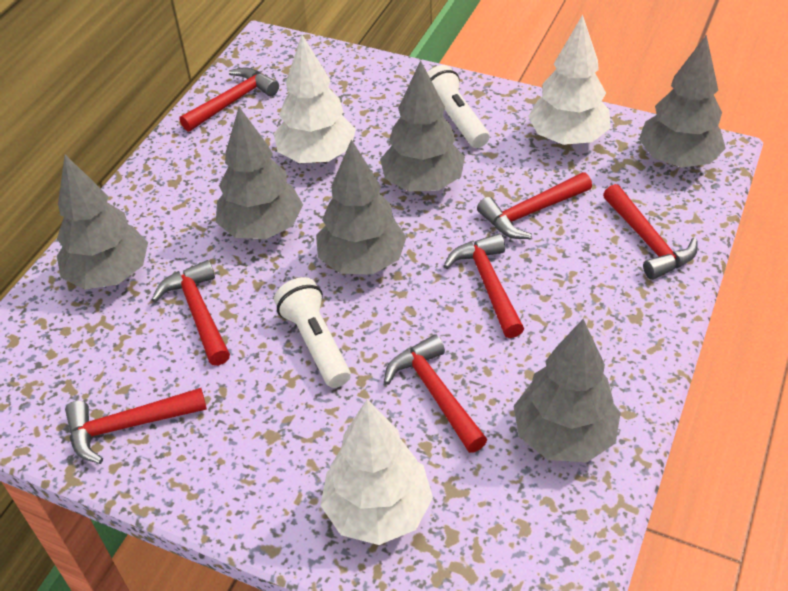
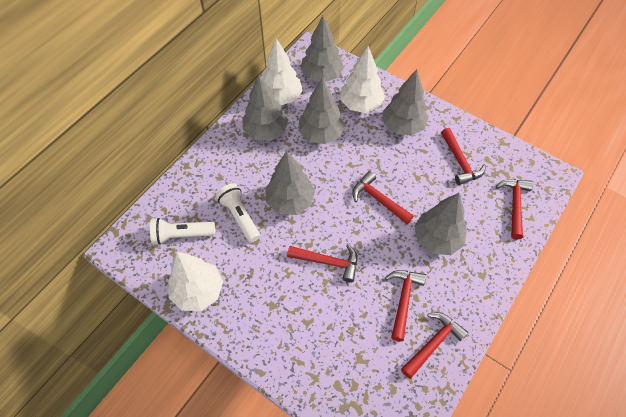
red hammer: 7 -> 6

